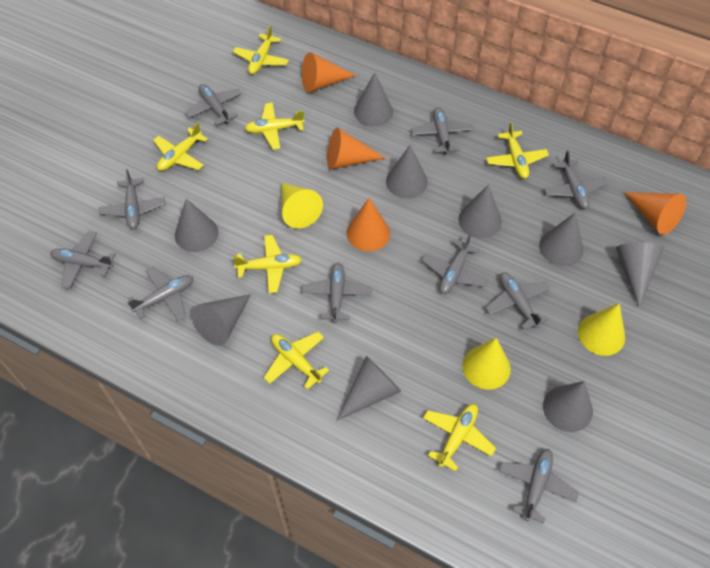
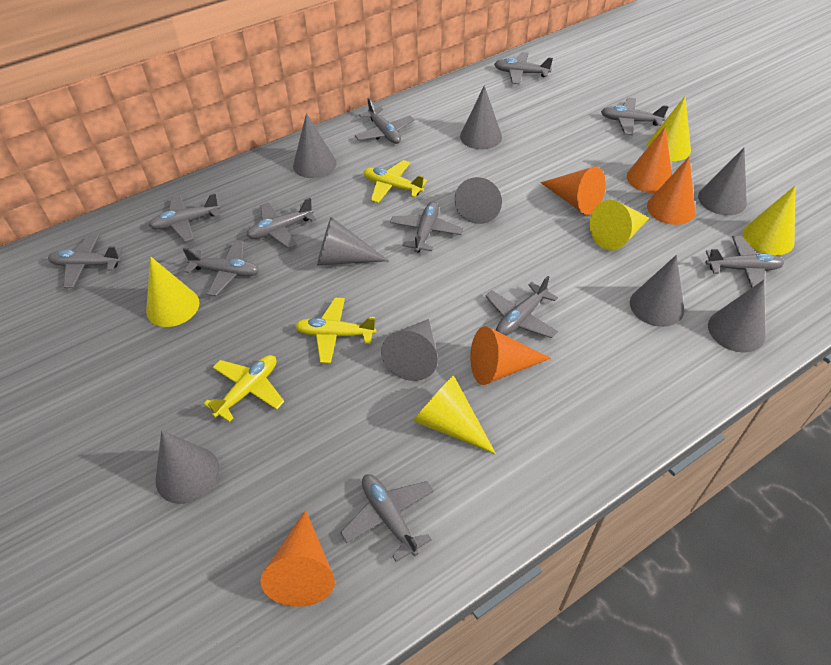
grey plane: 10 -> 11
orange cone: 4 -> 5
yellow cone: 3 -> 5
yellow plane: 7 -> 3

